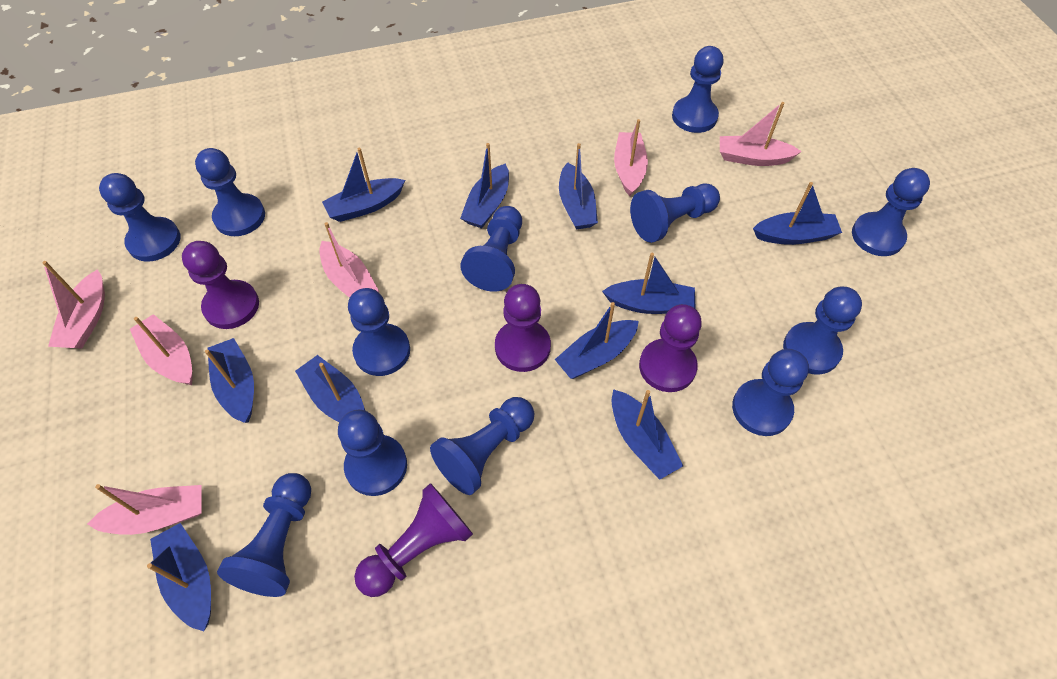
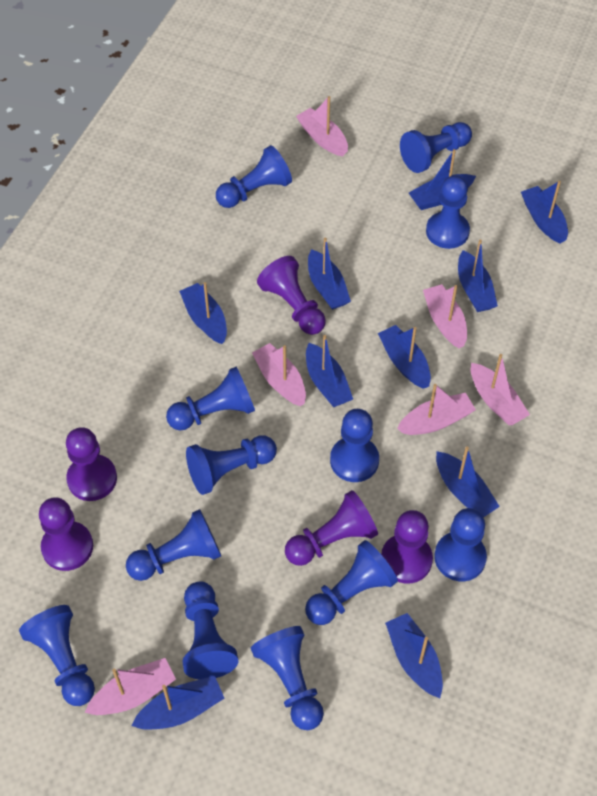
purple pawn: 4 -> 5

